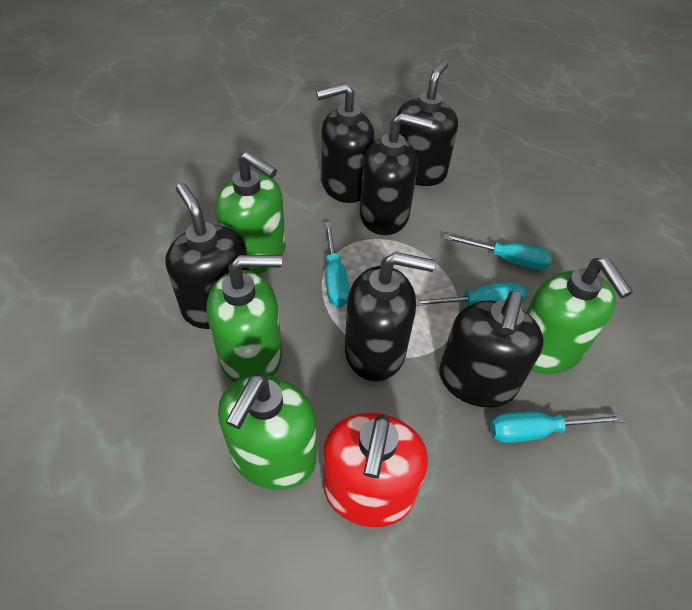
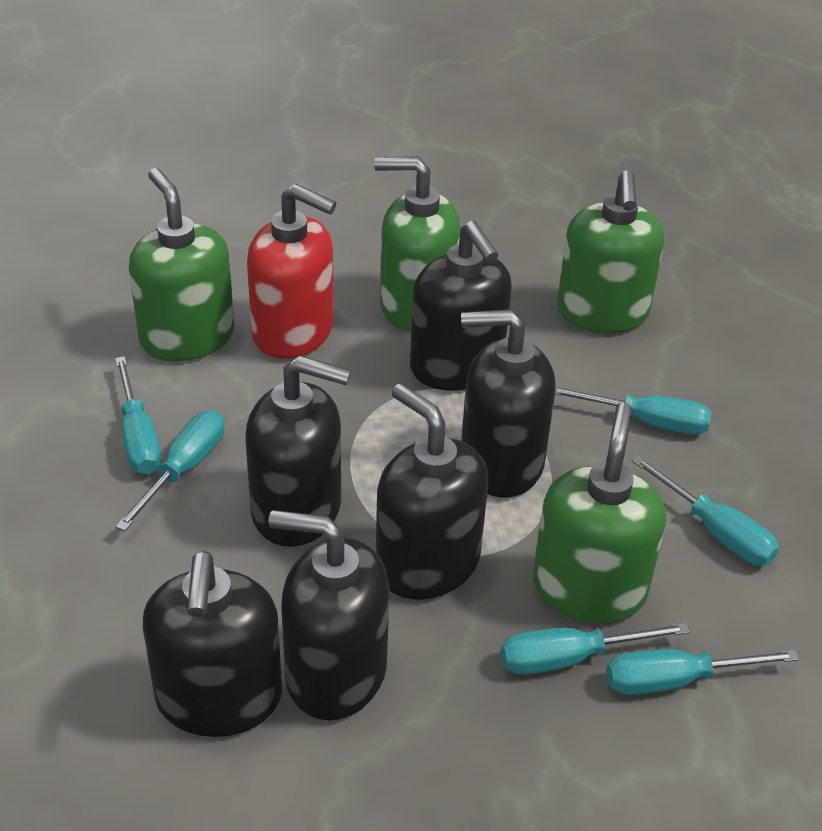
turquoise screwdriver: 4 -> 6

